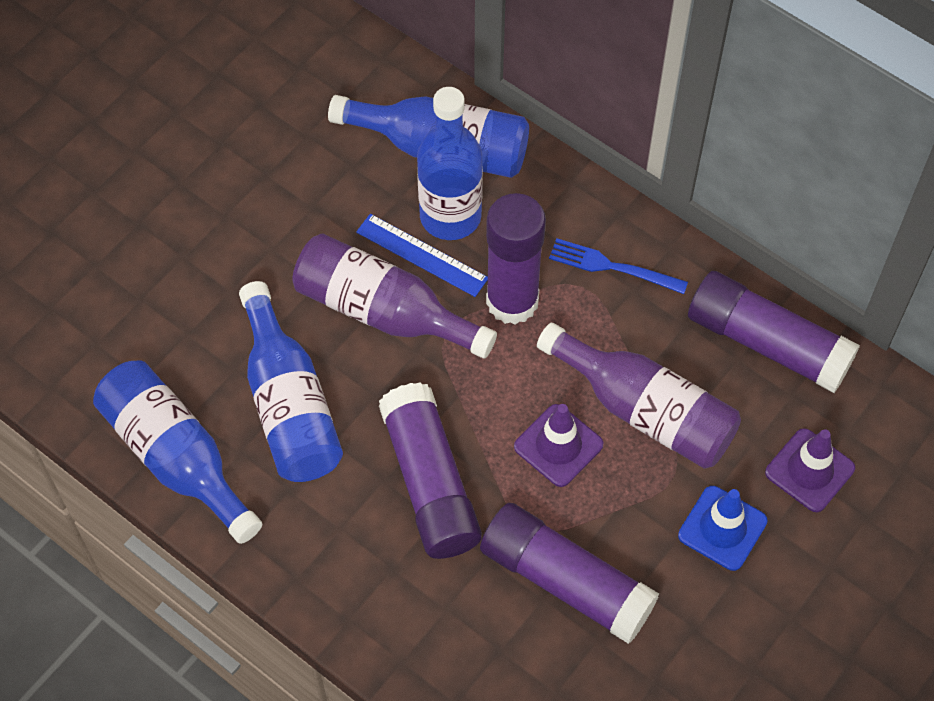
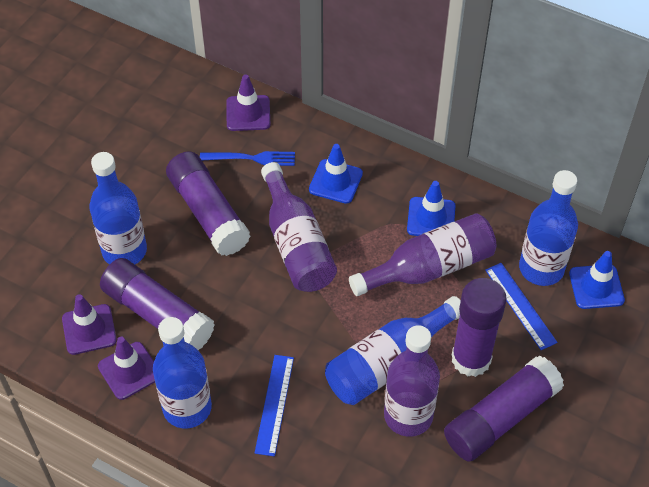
blue ruler: 1 -> 2
blue traffic cone: 1 -> 3
purple bottle: 2 -> 3
purple traffic cone: 2 -> 3

